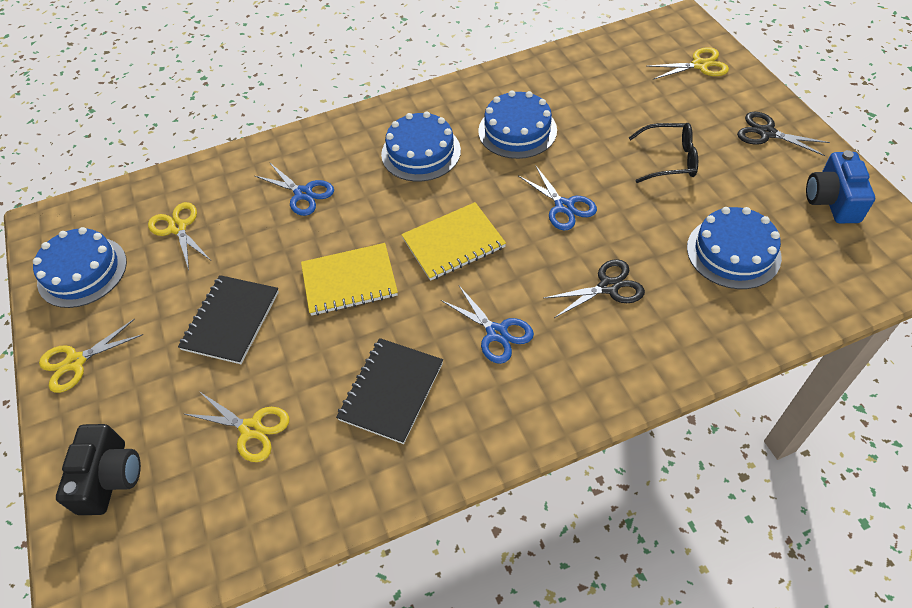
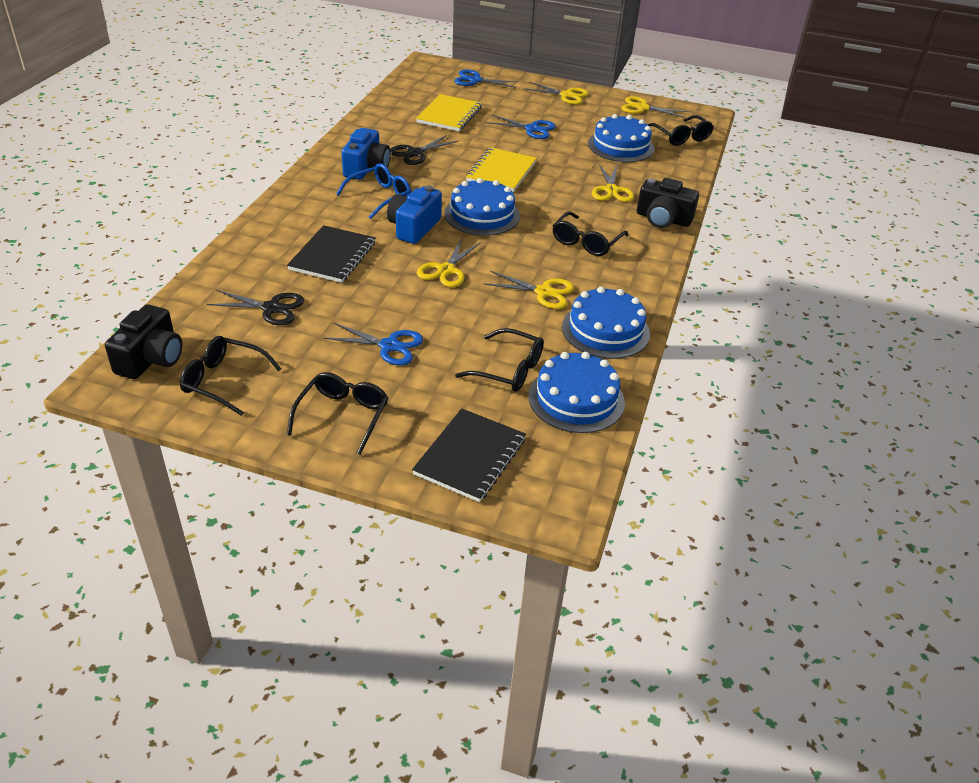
black camera: 1 -> 2
black glasses: 1 -> 5
blue camera: 1 -> 2
blue glasses: 0 -> 1
yellow scissors: 4 -> 5

